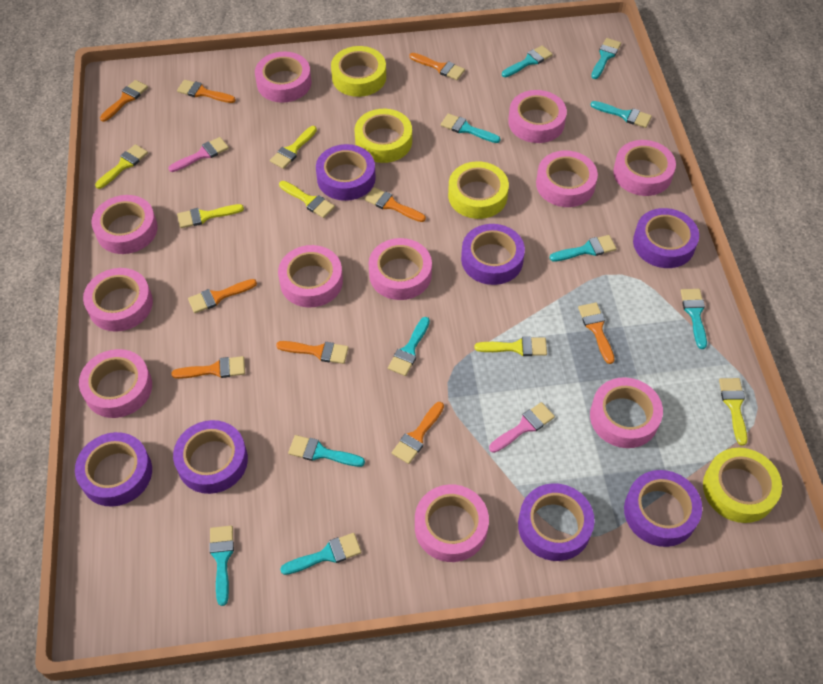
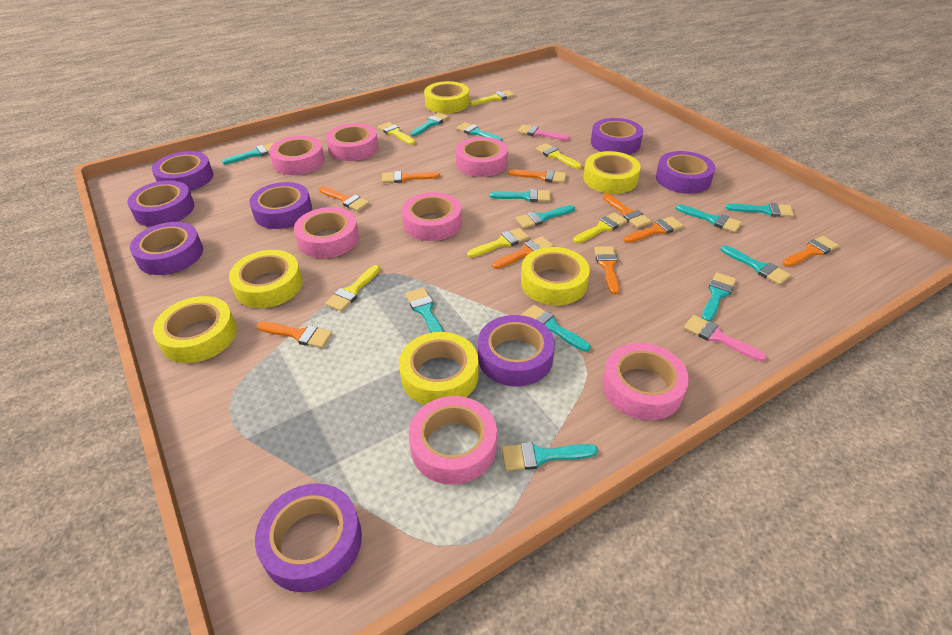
pink tape: 11 -> 7
purple tape: 7 -> 8
turquoise brush: 10 -> 12
yellow tape: 4 -> 6

